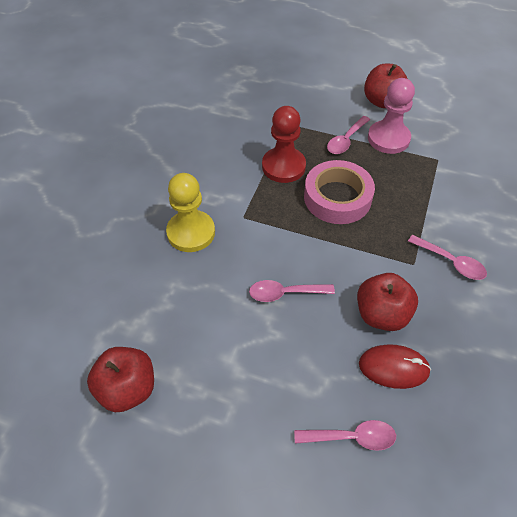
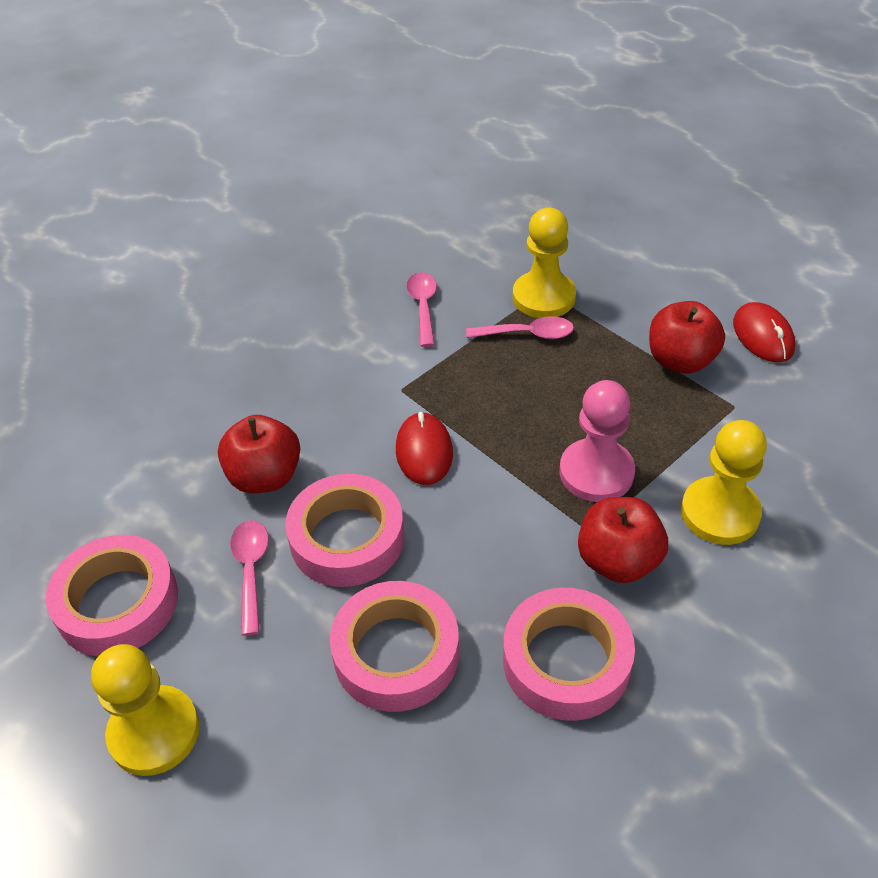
pink spoon: 4 -> 3
pink tape: 1 -> 4
red mouse: 1 -> 2
red pawn: 1 -> 0
yellow pawn: 1 -> 3

